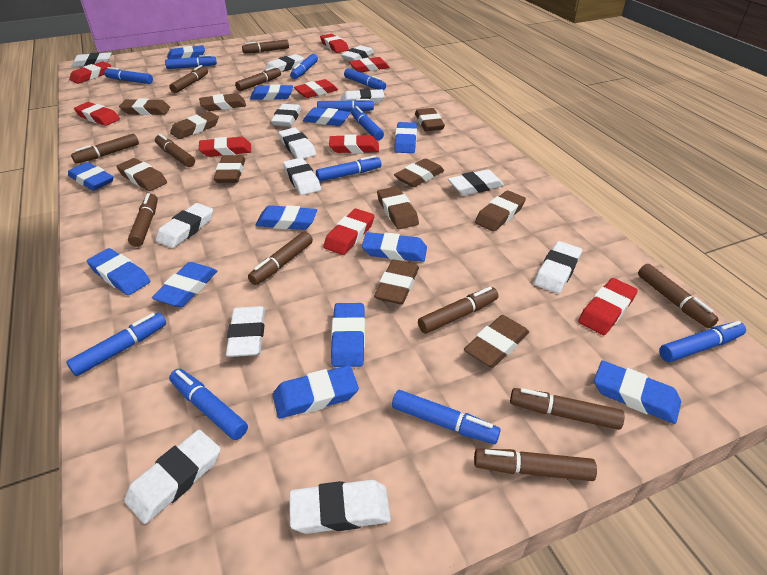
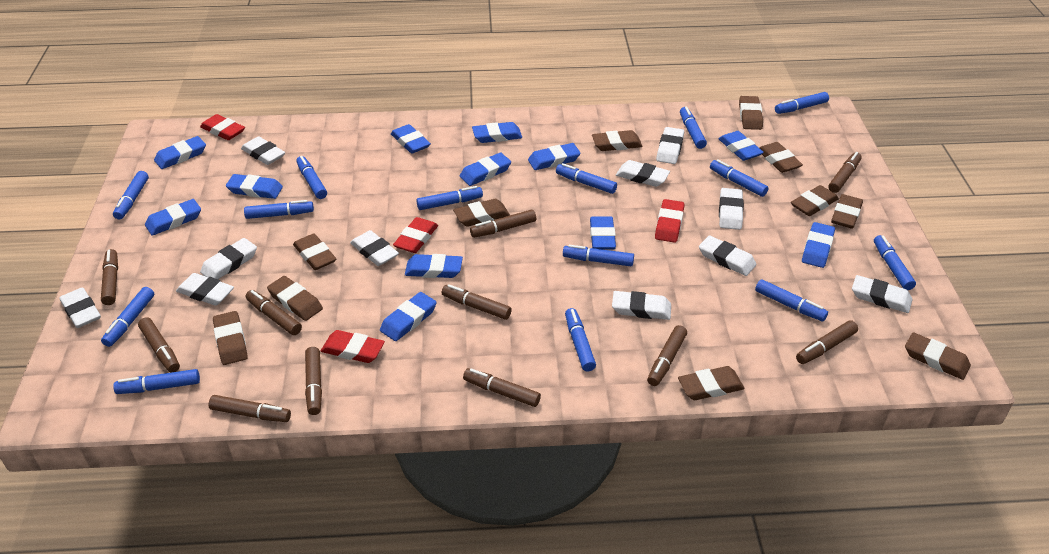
blue marker: 11 -> 14
red eraser: 9 -> 4
white eraser: 13 -> 11

